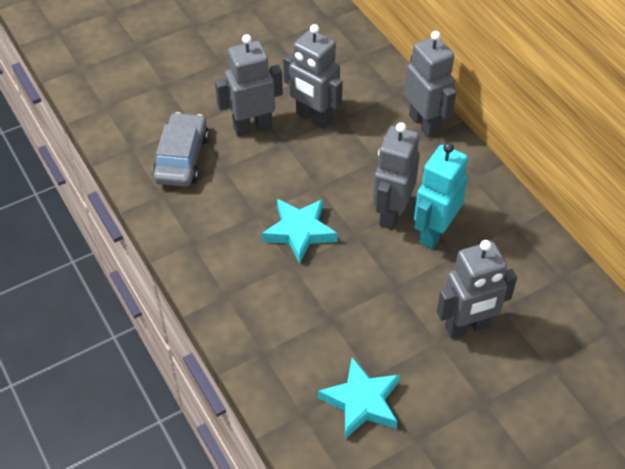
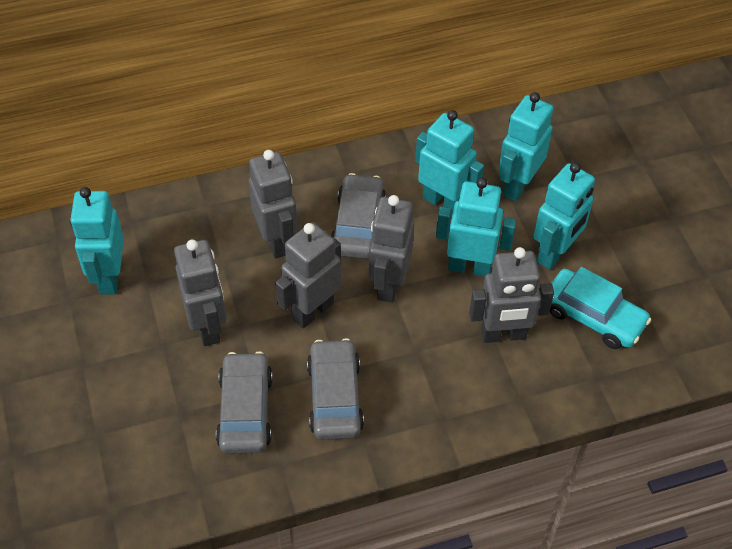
grey car: 1 -> 3
turquoise car: 0 -> 1
turquoise robot: 1 -> 5
turquoise star: 2 -> 0

